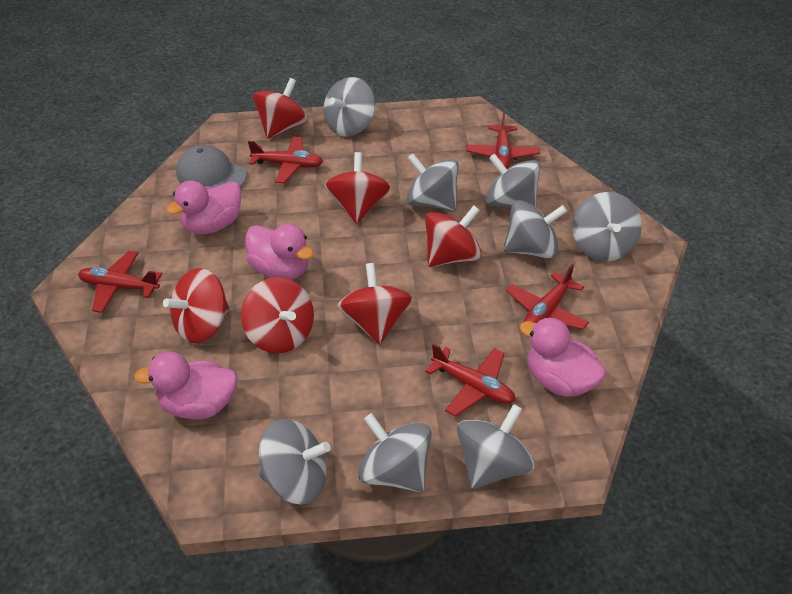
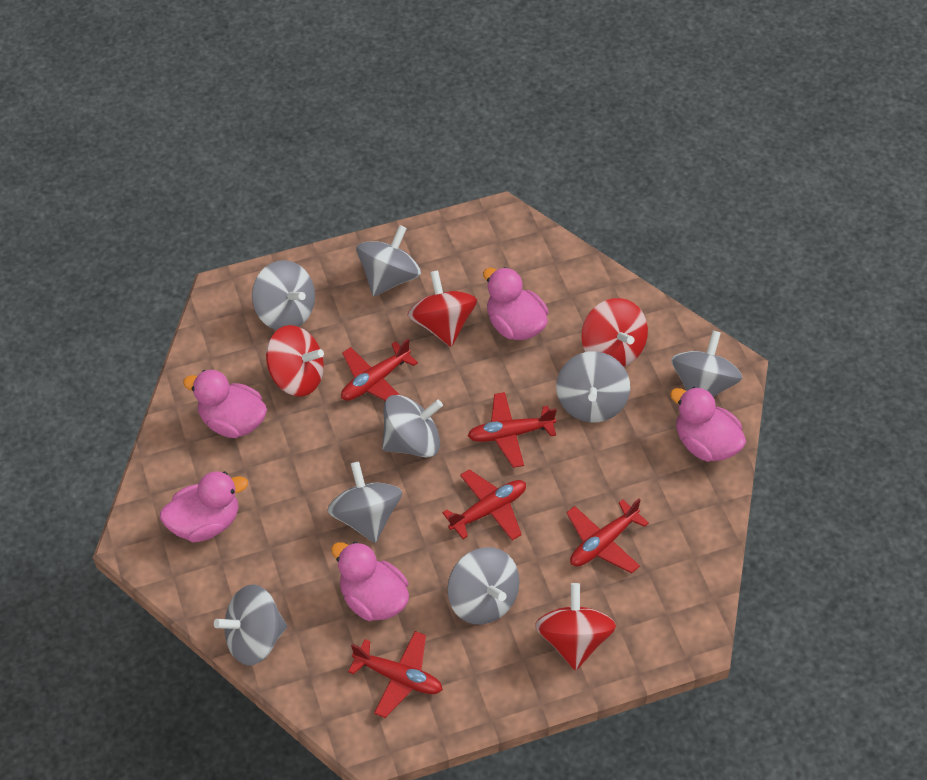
grey cap: 1 -> 0
pink duck: 4 -> 5
red spinning top: 6 -> 4

